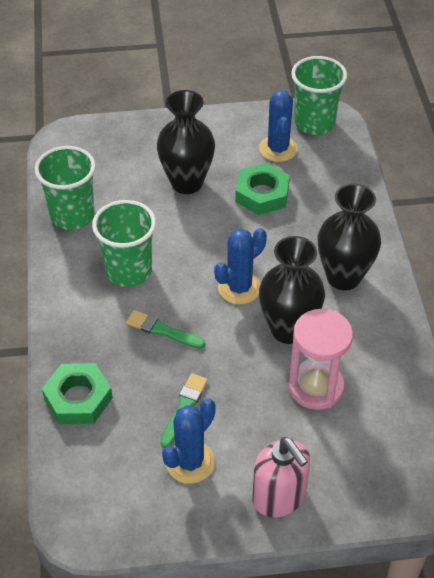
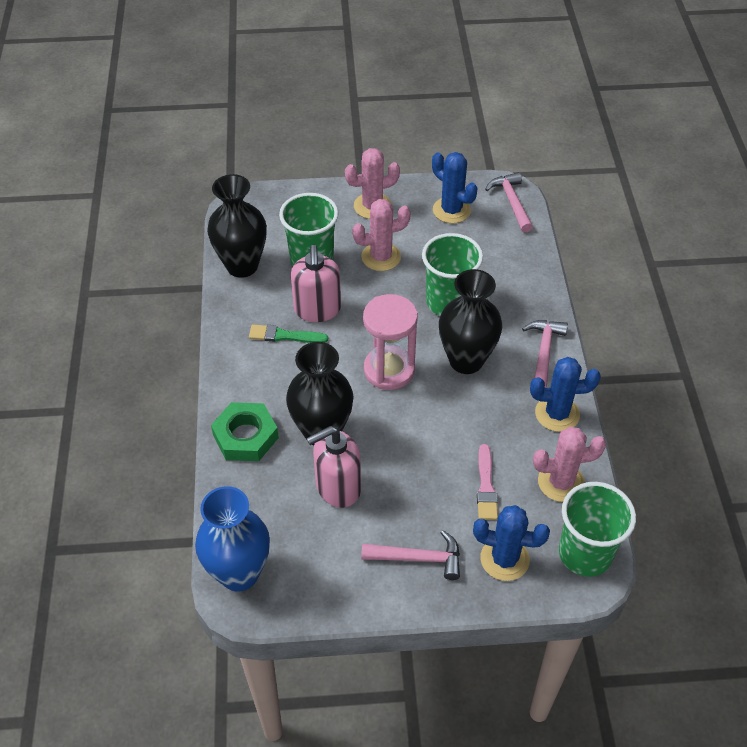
blue vase: 0 -> 1
green brush: 2 -> 1
green nut: 2 -> 1
pink brush: 0 -> 1
pink cactus: 0 -> 3
pink hammer: 0 -> 3
pink soap dispenser: 1 -> 2

